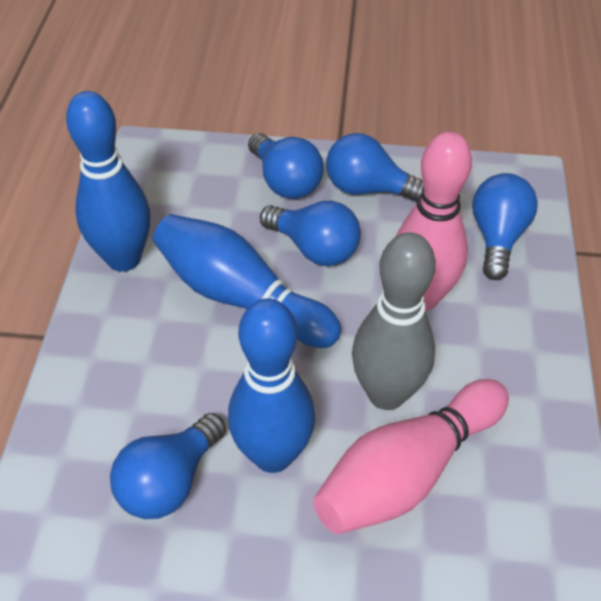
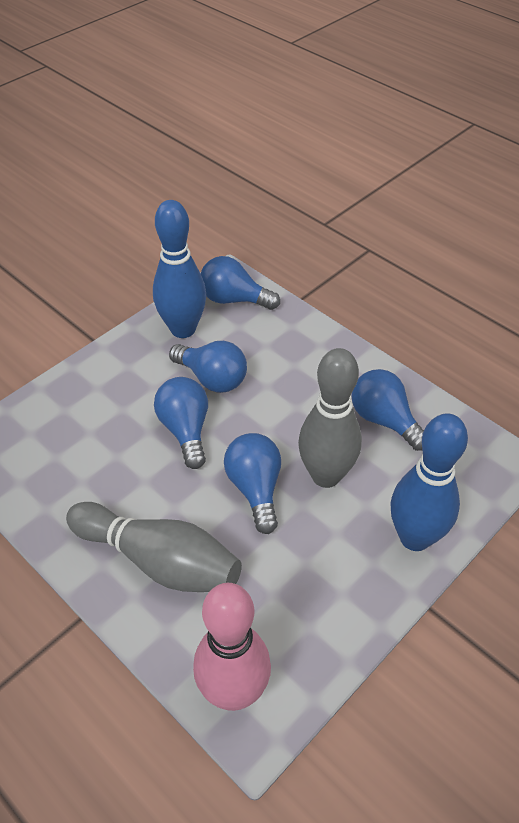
blue bowling pin: 3 -> 2
grey bowling pin: 1 -> 2
pink bowling pin: 2 -> 1

